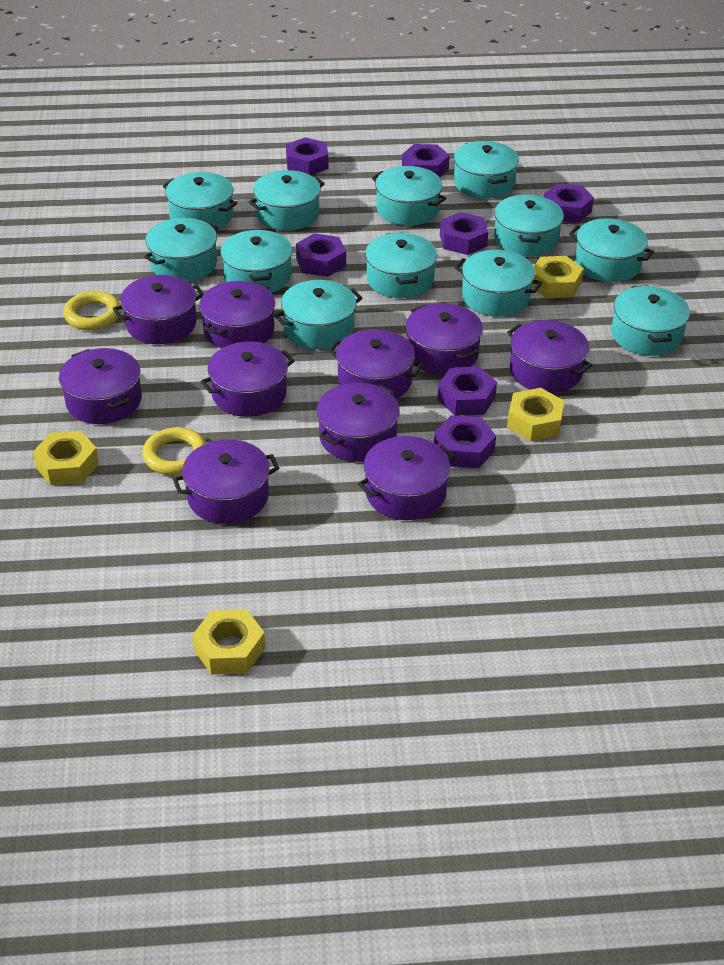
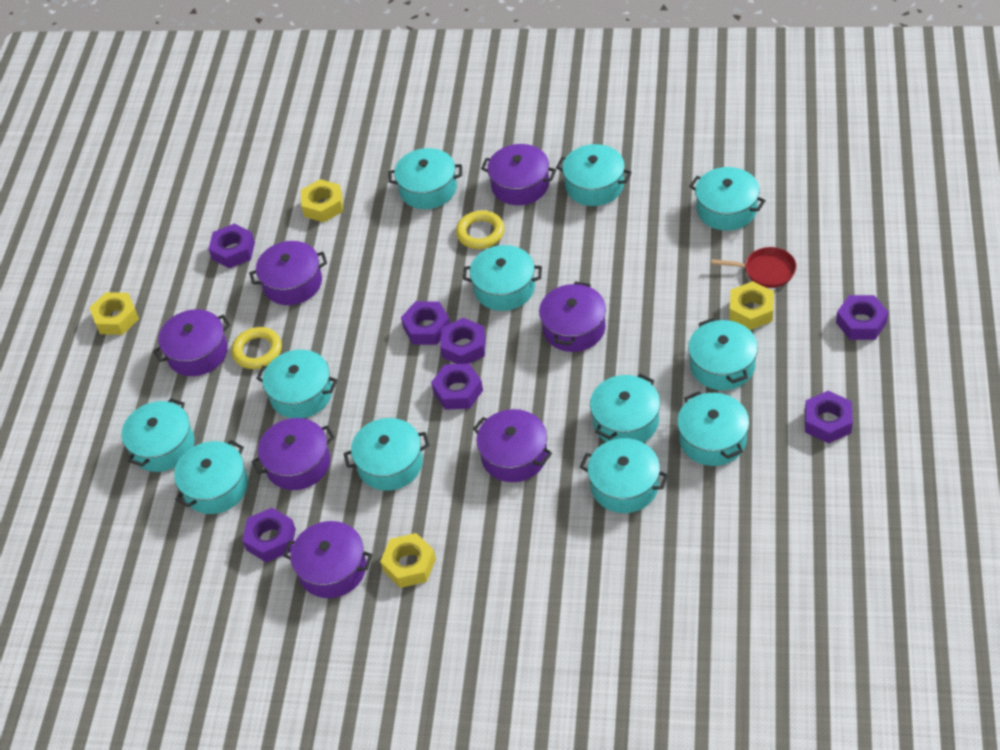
purple pot: 10 -> 7
red pan: 0 -> 1

